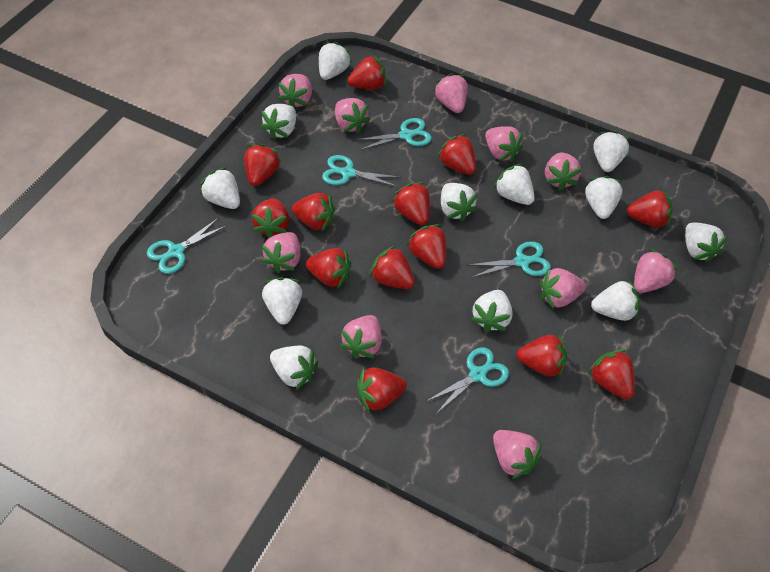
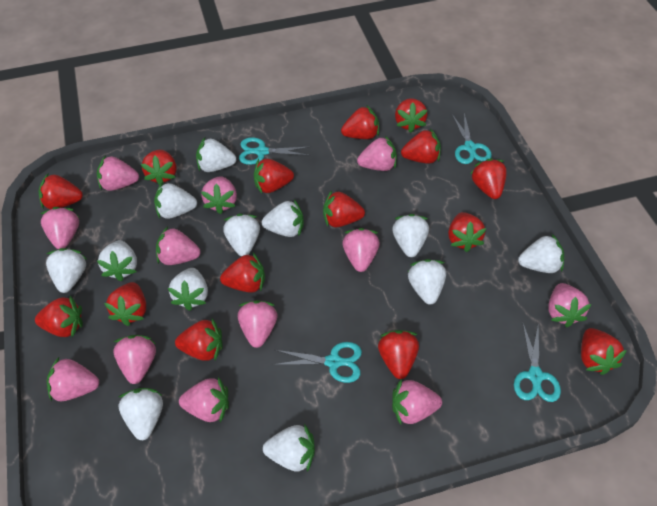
pink strawberry: 10 -> 12
red strawberry: 13 -> 15
turquoise scissors: 5 -> 4

